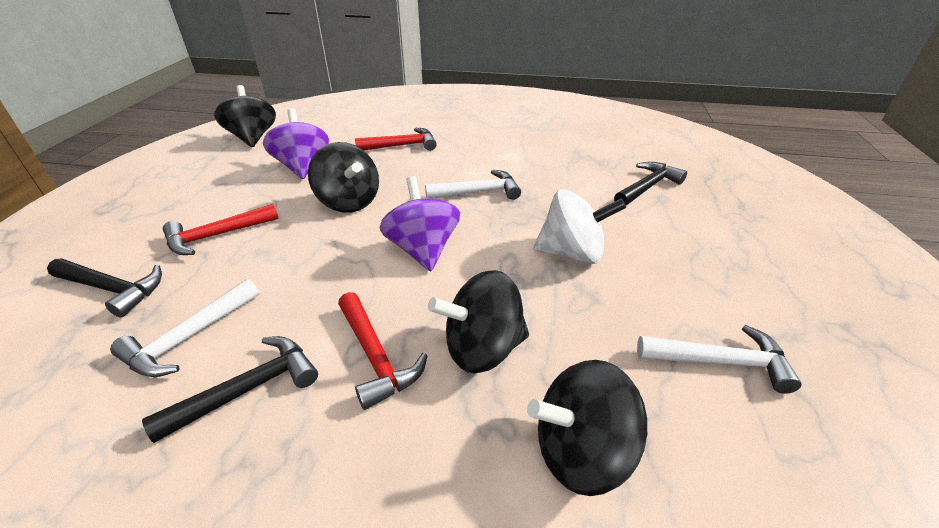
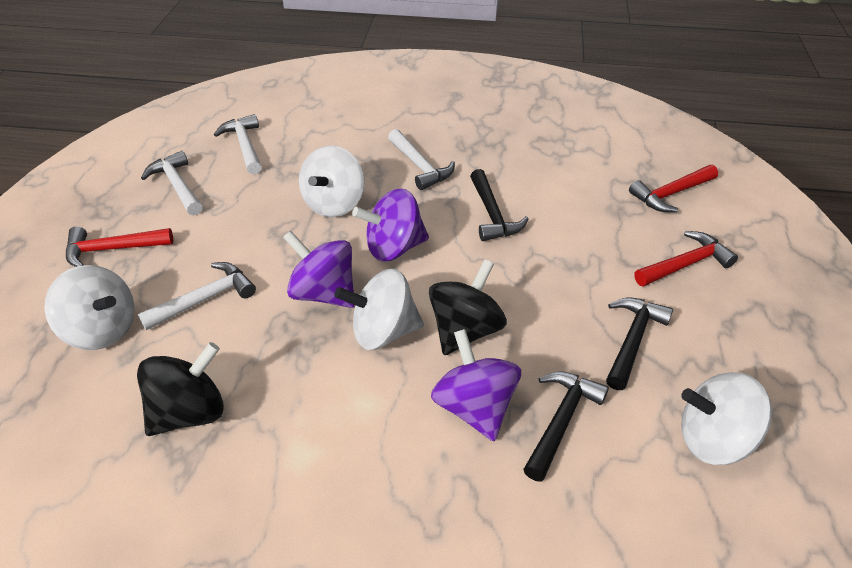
black spinning top: 4 -> 2
purple spinning top: 2 -> 3
white hammer: 3 -> 4
white spinning top: 1 -> 4

